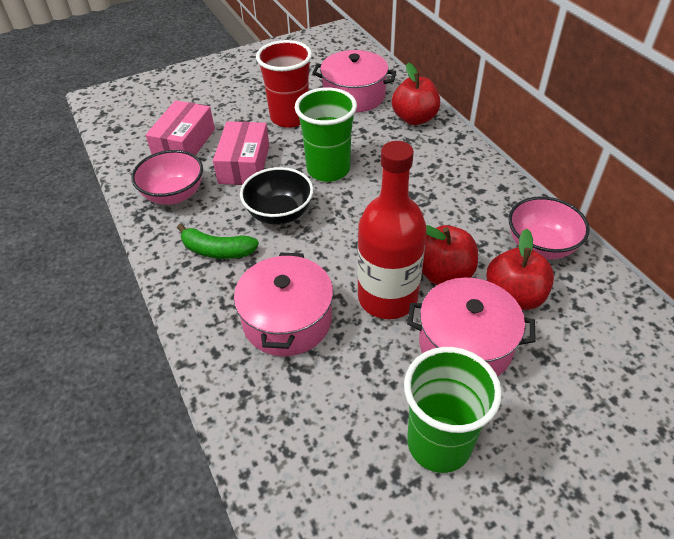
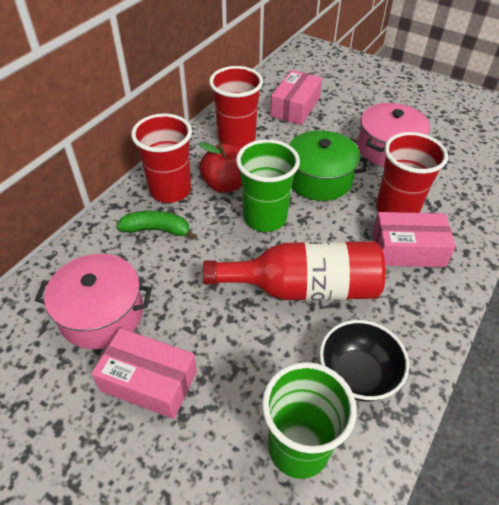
green pot: 0 -> 1
pink bowl: 2 -> 0
pink box: 2 -> 3
pink pot: 3 -> 2
red apple: 3 -> 1
red cup: 1 -> 3

